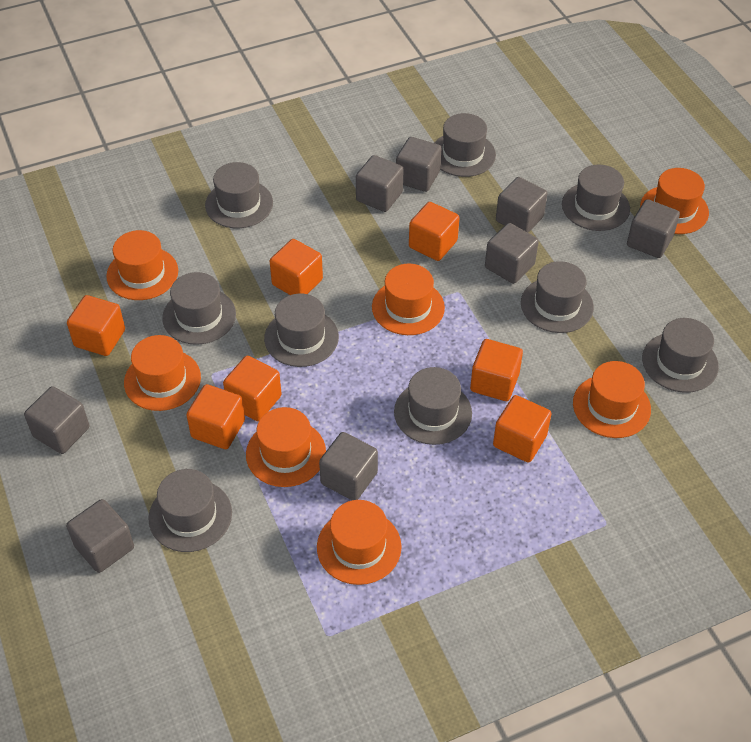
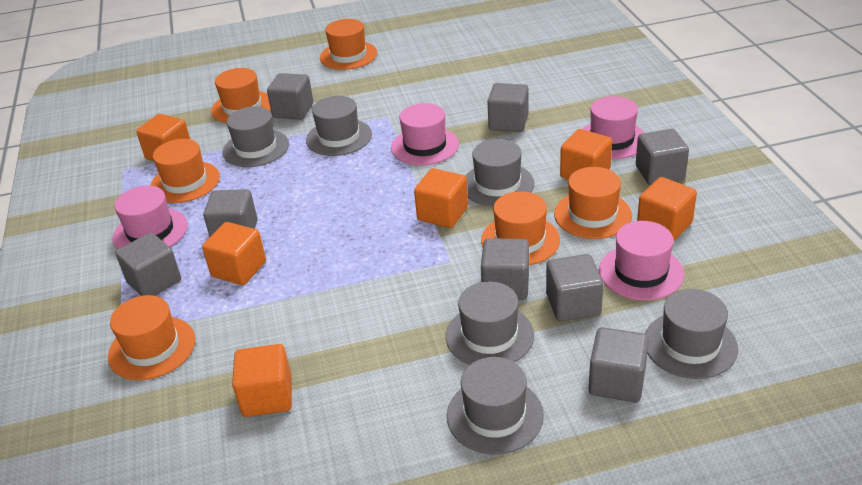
grey hat: 9 -> 6
orange cube: 7 -> 6
orange hat: 7 -> 6
pink hat: 0 -> 4

